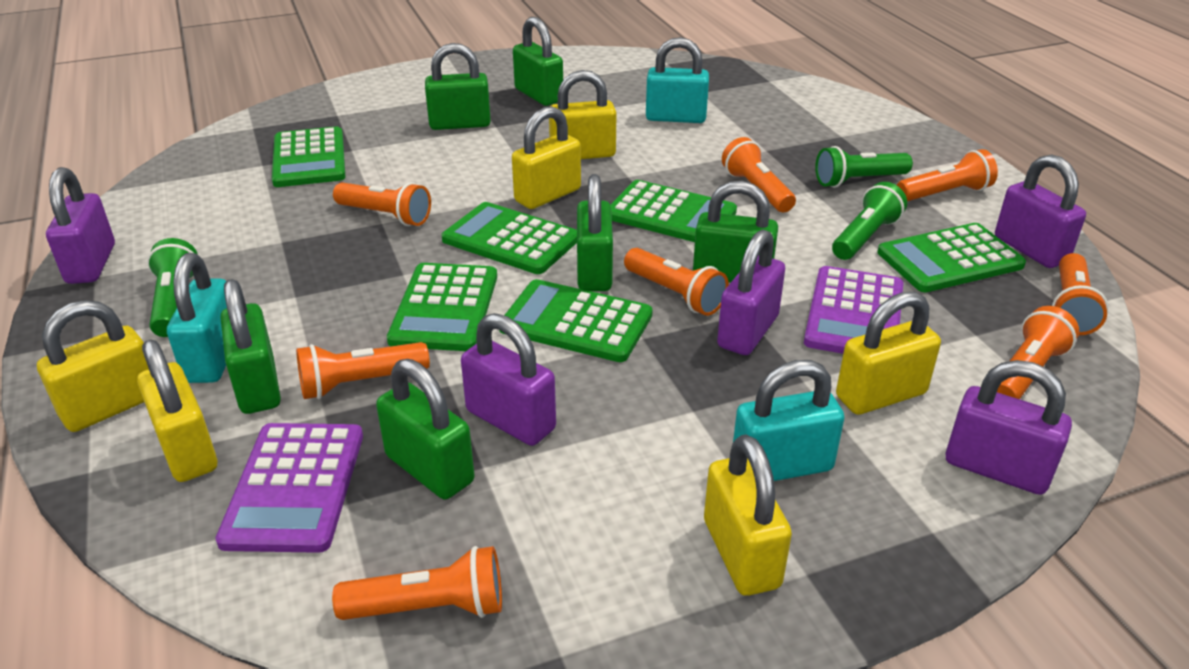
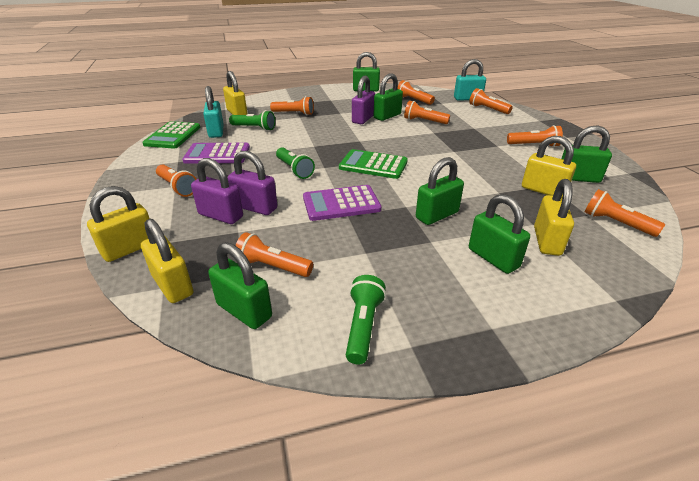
green calculator: 6 -> 2
purple padlock: 5 -> 3
turquoise padlock: 3 -> 2
yellow padlock: 6 -> 5

